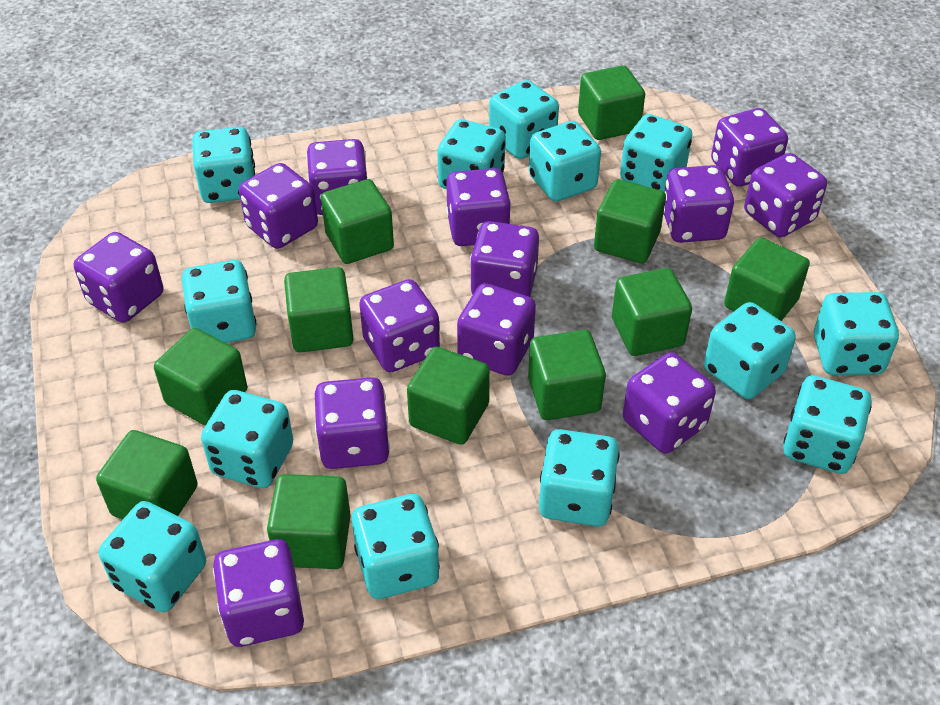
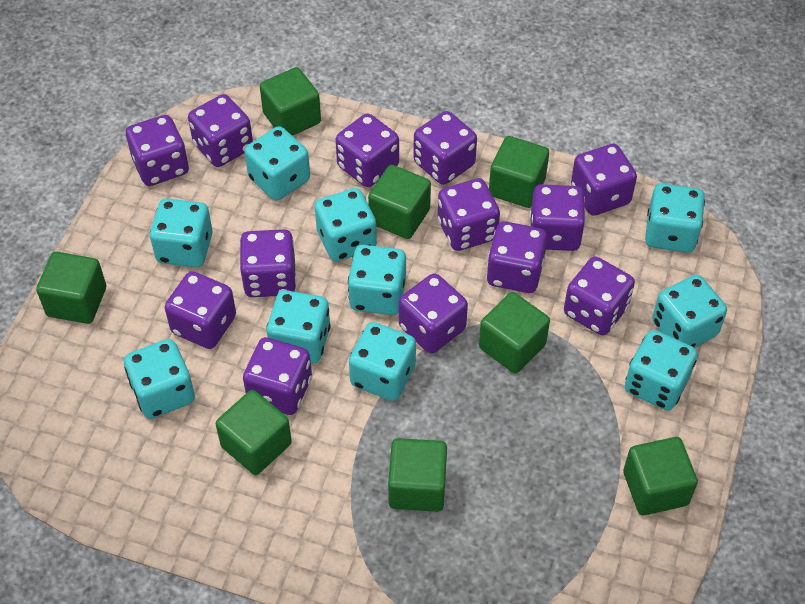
green cube: 11 -> 8
turquoise dice: 13 -> 10

